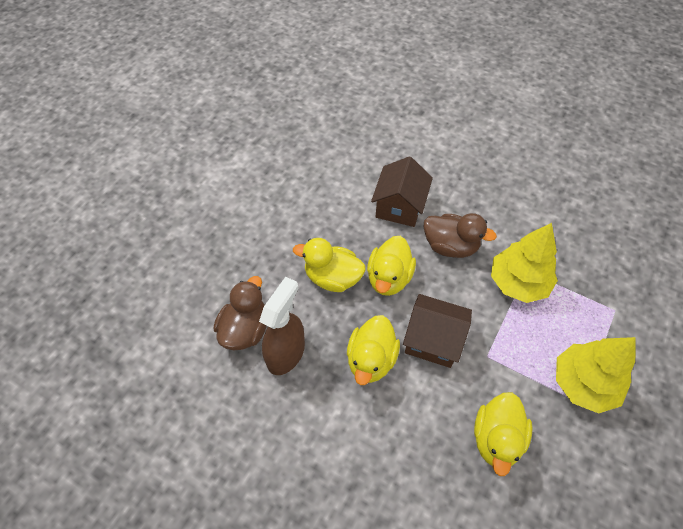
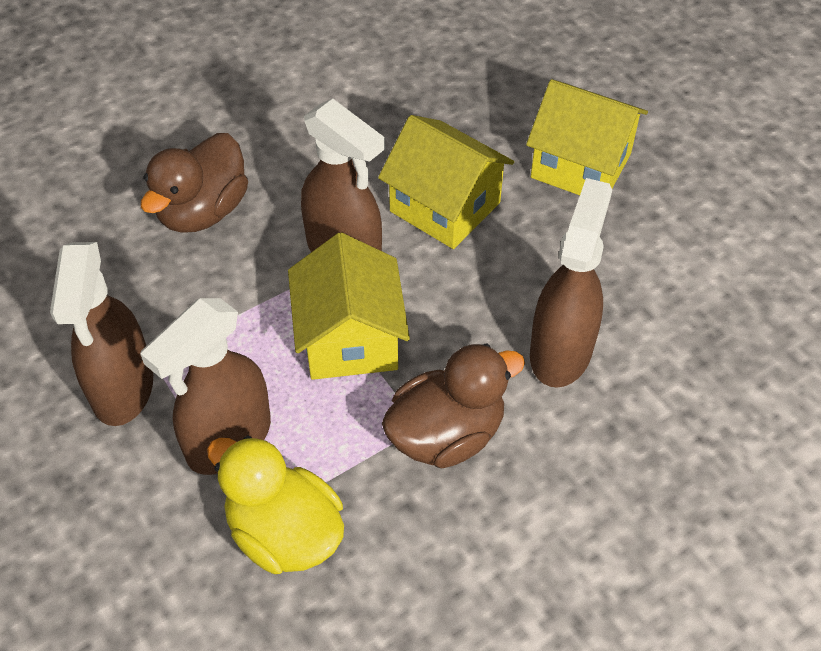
brown house: 2 -> 0
brown spray bottle: 1 -> 4
yellow duck: 4 -> 1
yellow house: 0 -> 3
yellow tree: 2 -> 0

